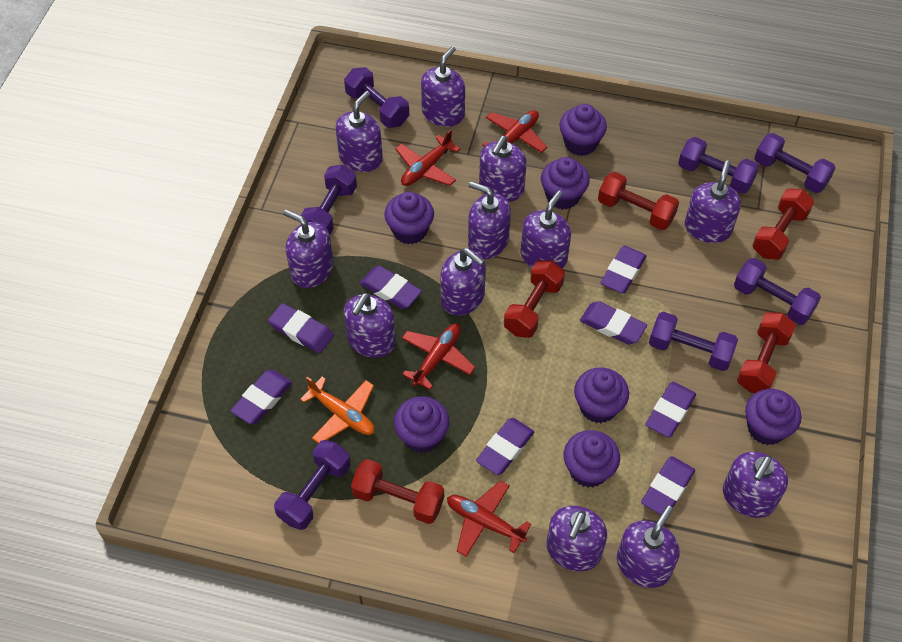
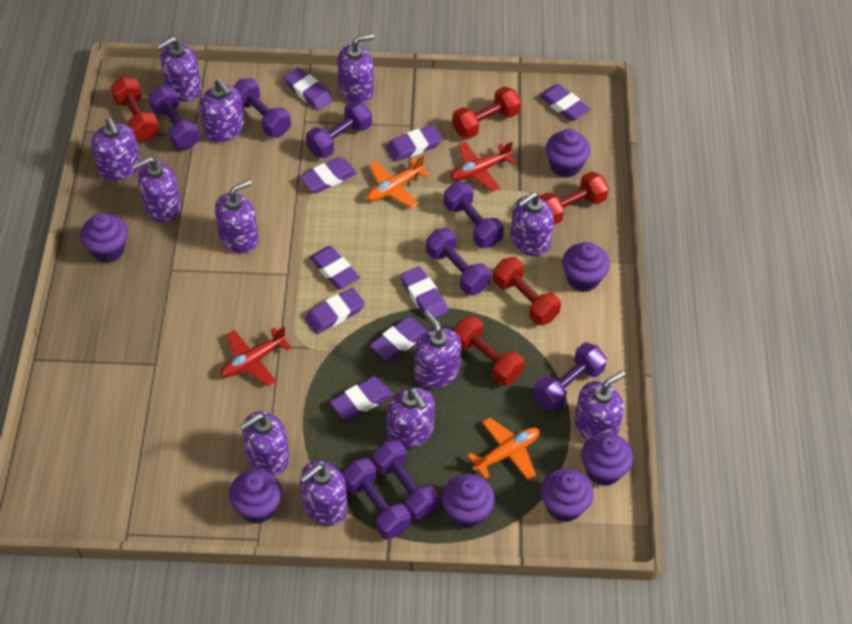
orange plane: 1 -> 2
purple dumbbell: 7 -> 8
purple eraser: 8 -> 9
red plane: 4 -> 2

